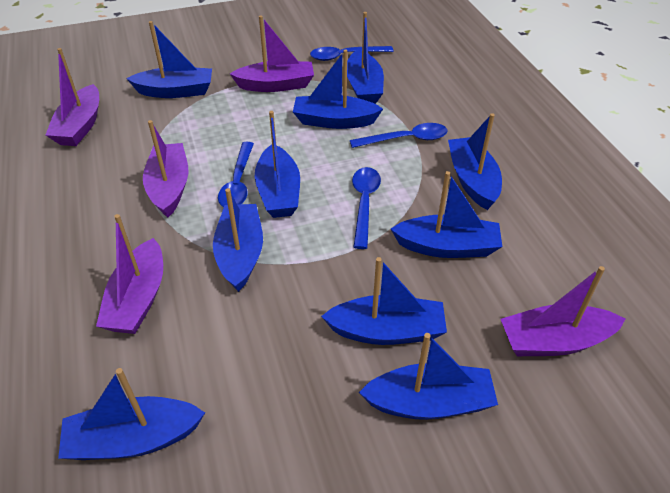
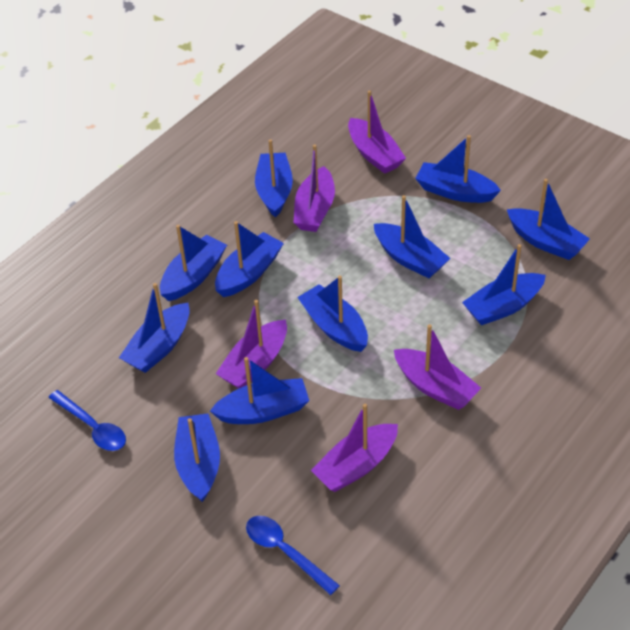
blue boat: 10 -> 11
blue spoon: 4 -> 2

